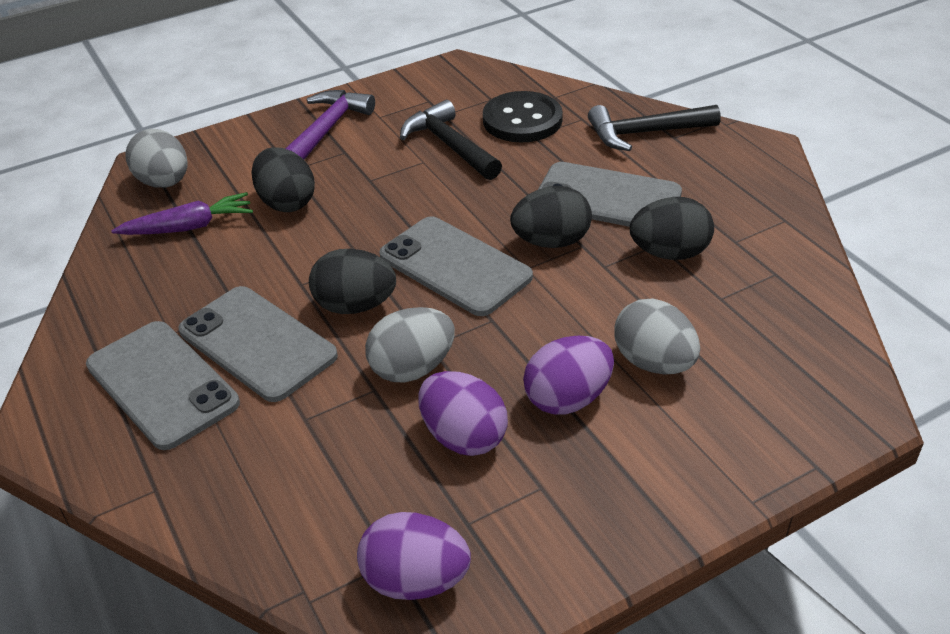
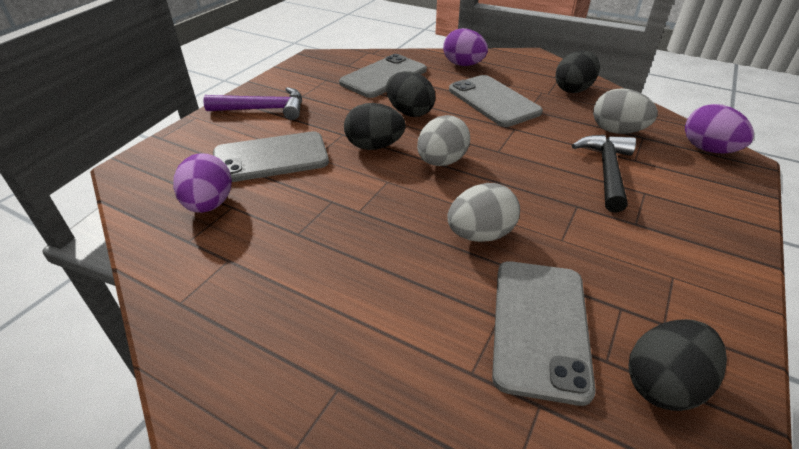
black button: 1 -> 0
black hammer: 2 -> 1
purple carrot: 1 -> 0

